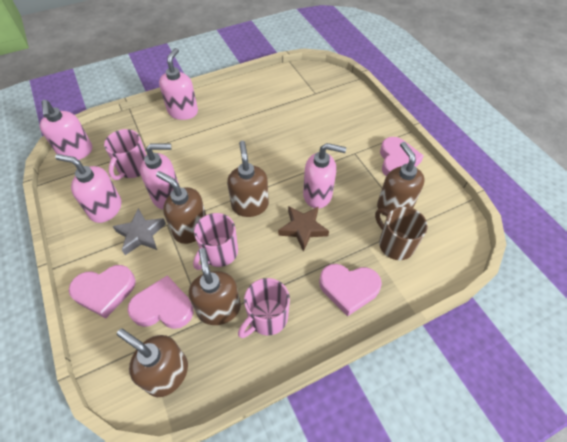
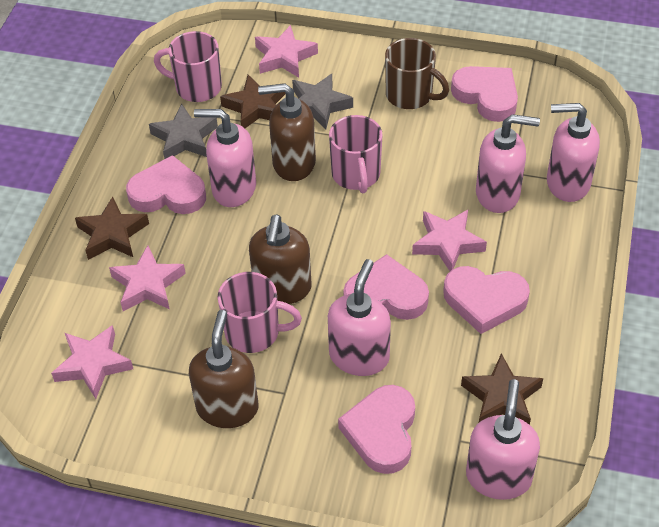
brown soap dispenser: 5 -> 3
brown star: 1 -> 3
grey star: 1 -> 2
pink heart: 4 -> 5
pink star: 0 -> 4

